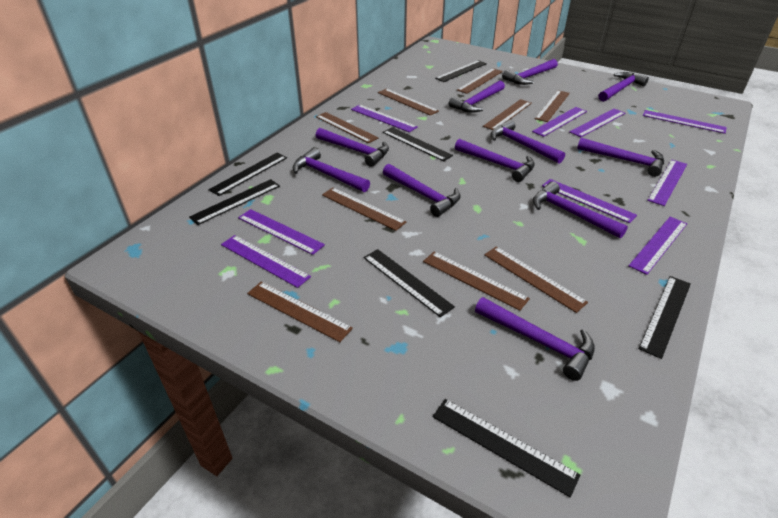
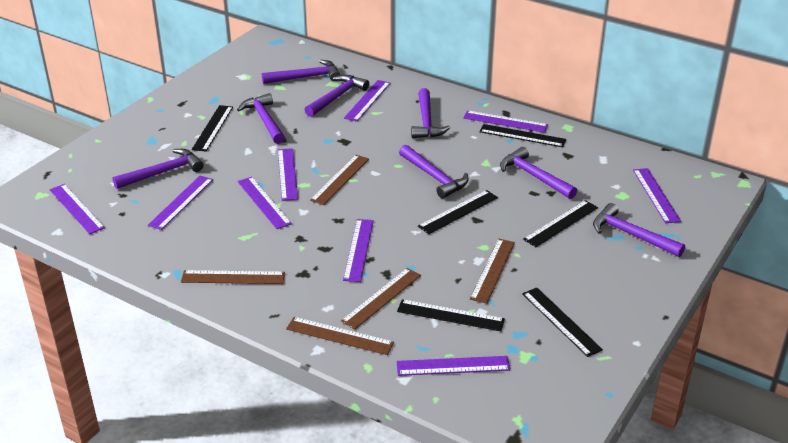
black ruler: 7 -> 6
brown ruler: 9 -> 5
purple hammer: 11 -> 8

